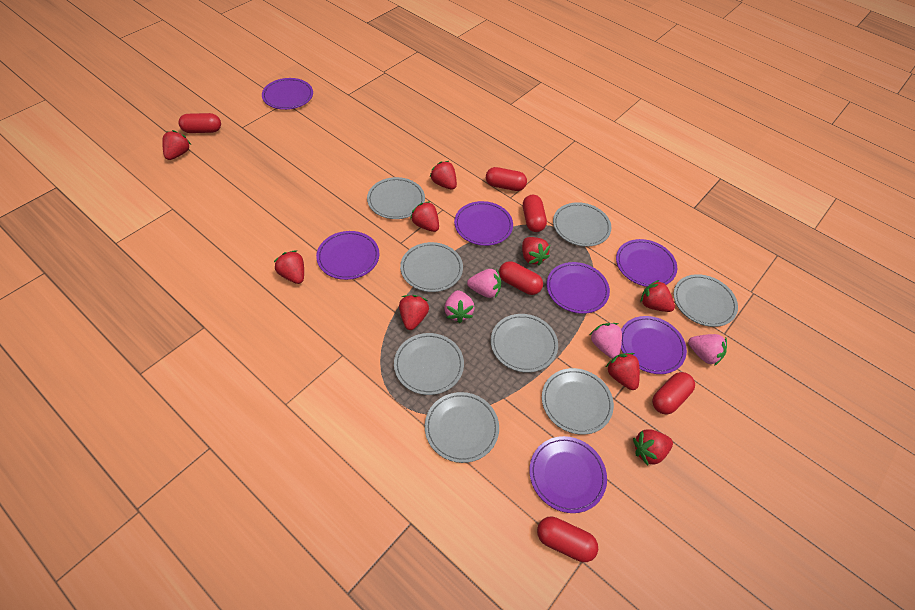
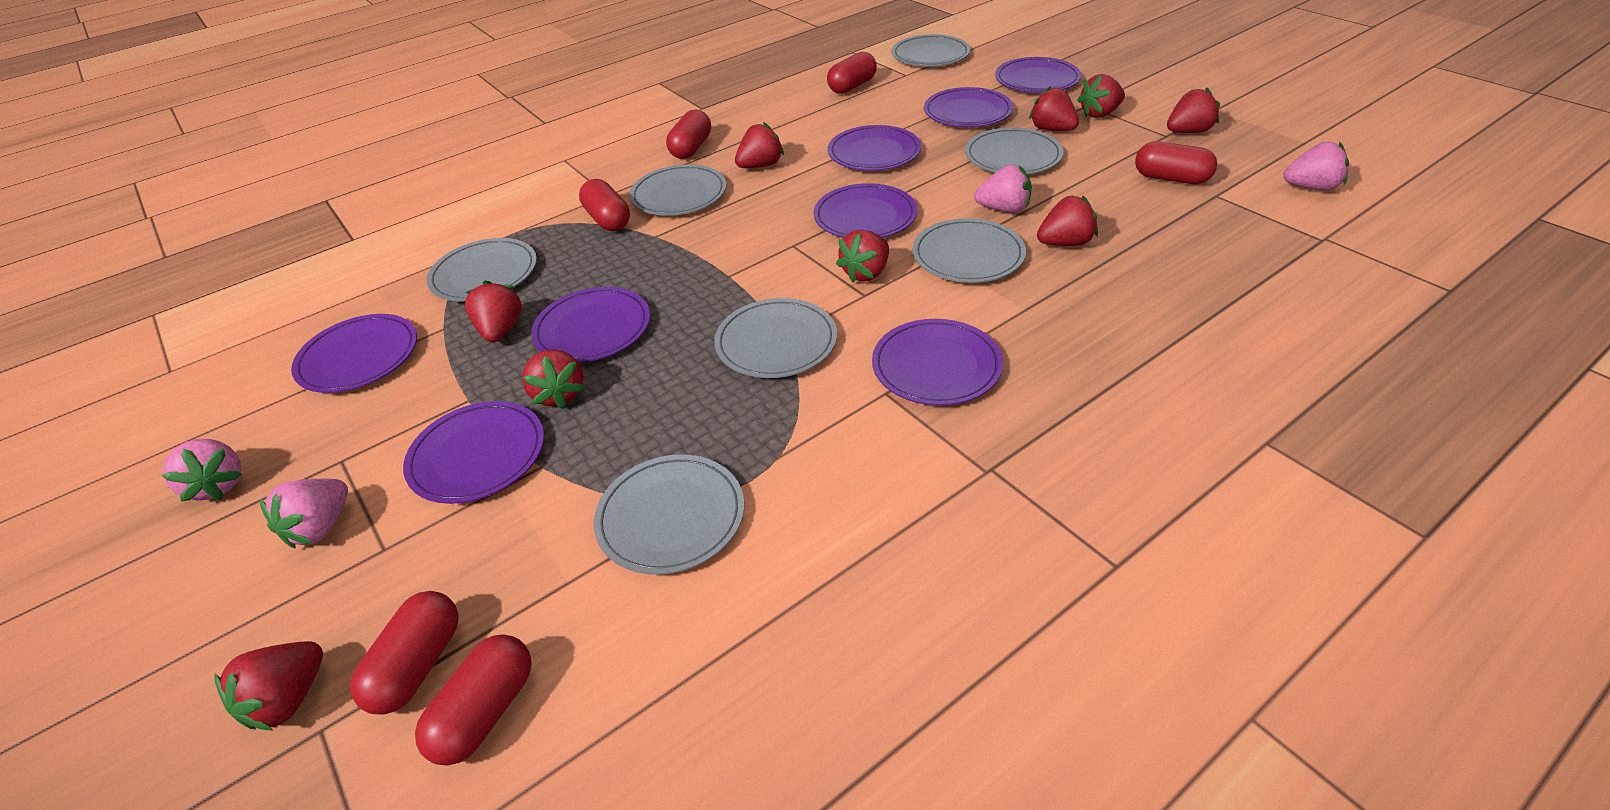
grey plate: 8 -> 7
purple plate: 7 -> 8

